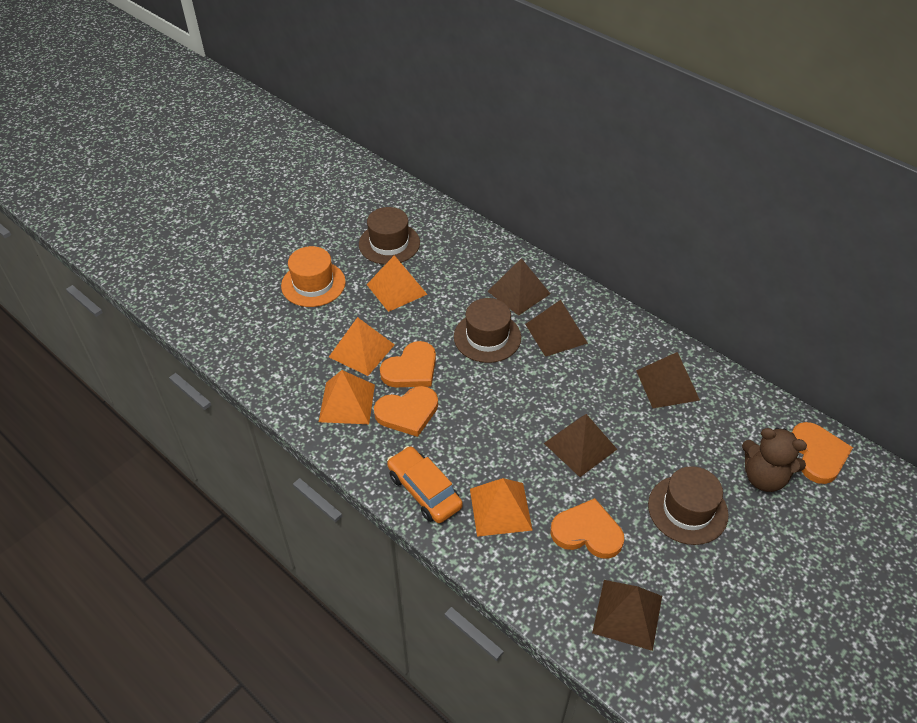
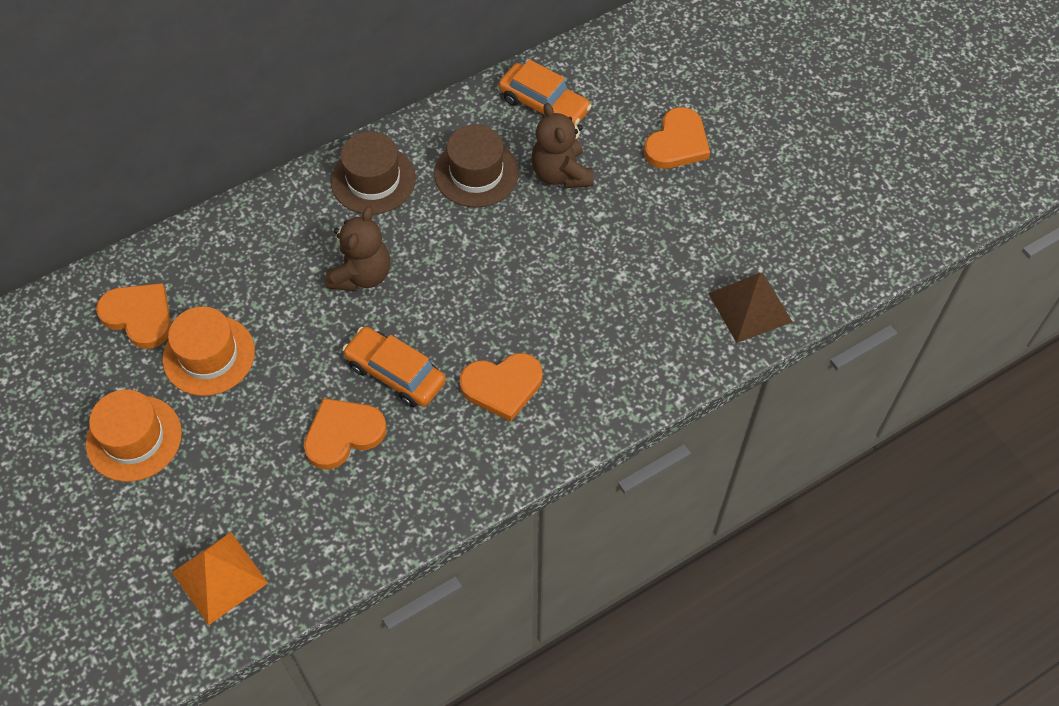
brown hat: 3 -> 2
brown pyramid: 5 -> 1
brown teddy bear: 1 -> 2
orange car: 1 -> 2
orange hat: 1 -> 2
orange pyramid: 4 -> 1

